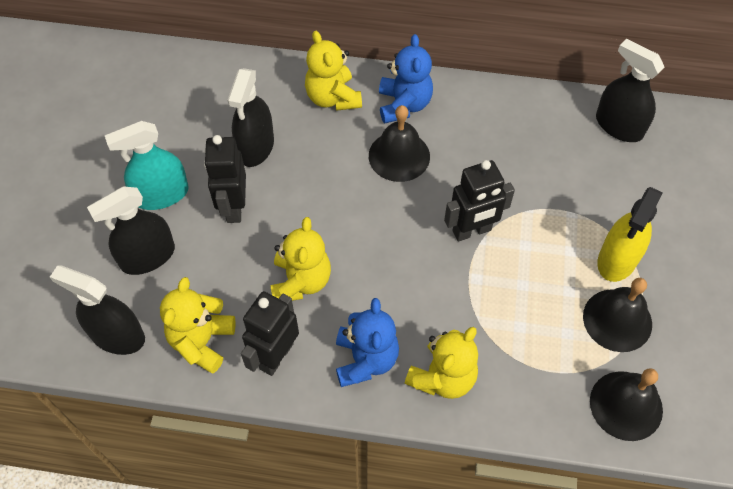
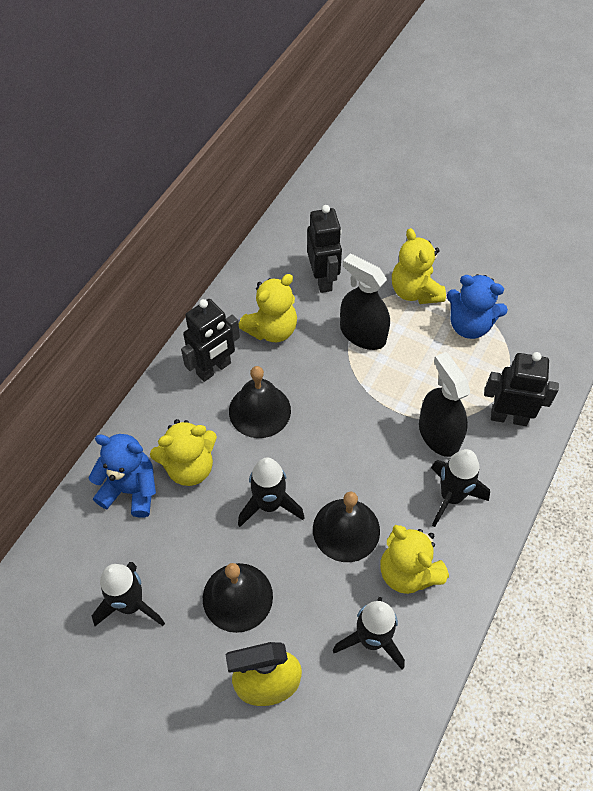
black rocket: 0 -> 4
black spray bottle: 4 -> 2
turquoise spray bottle: 1 -> 0

